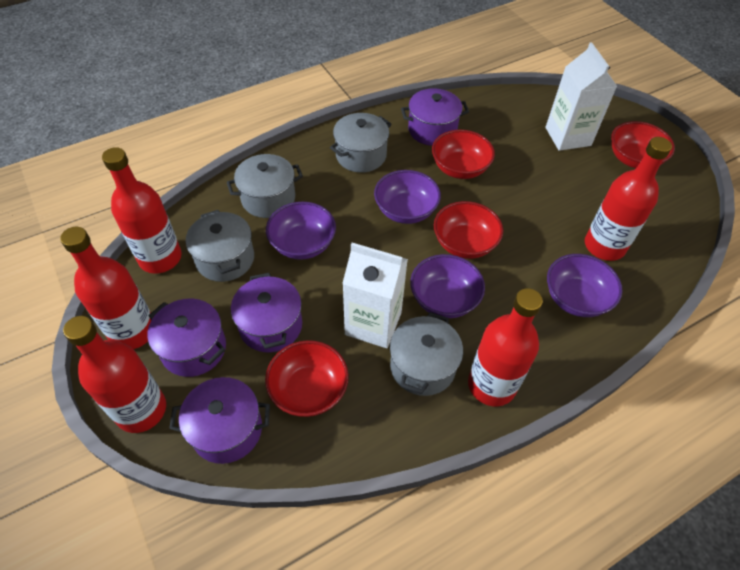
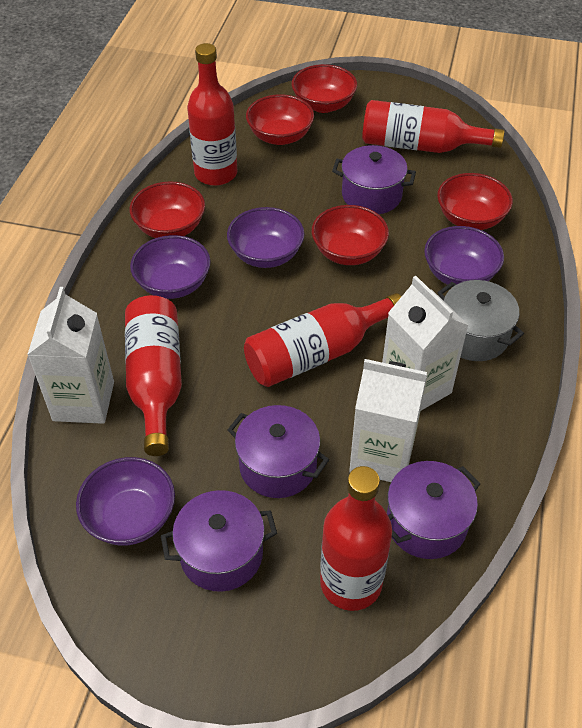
grey pot: 4 -> 1
red bowl: 4 -> 5
white carton: 2 -> 3

